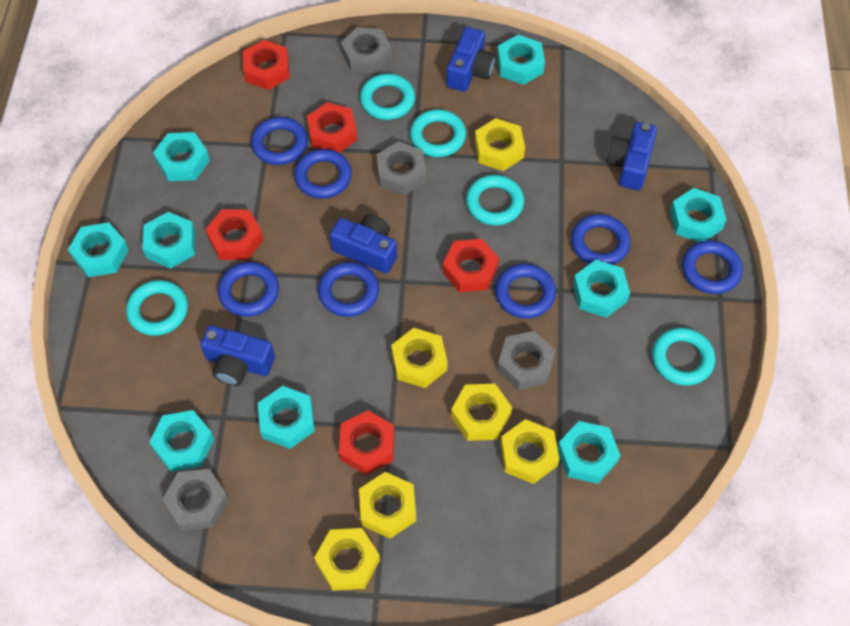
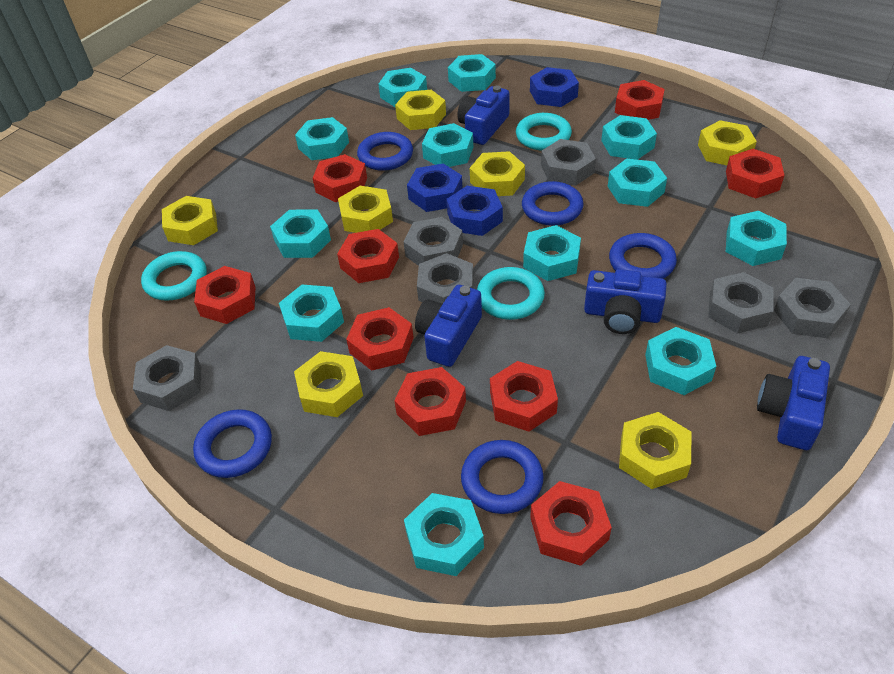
blue nut: 0 -> 3
blue ring: 7 -> 5
grey nut: 4 -> 6
red nut: 5 -> 9
turquoise nut: 9 -> 12
turquoise ring: 5 -> 3
yellow nut: 6 -> 7

